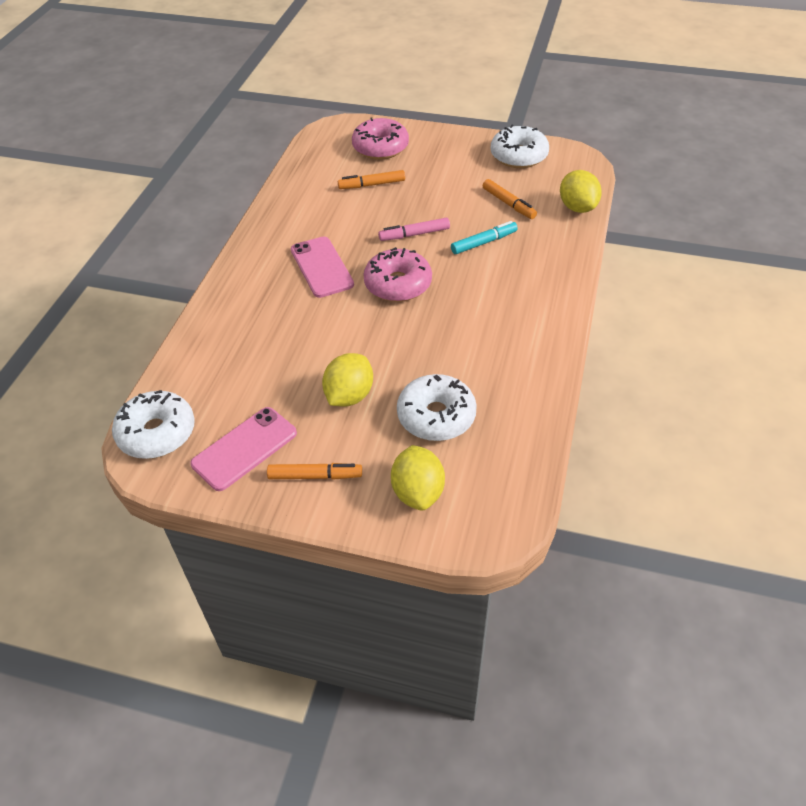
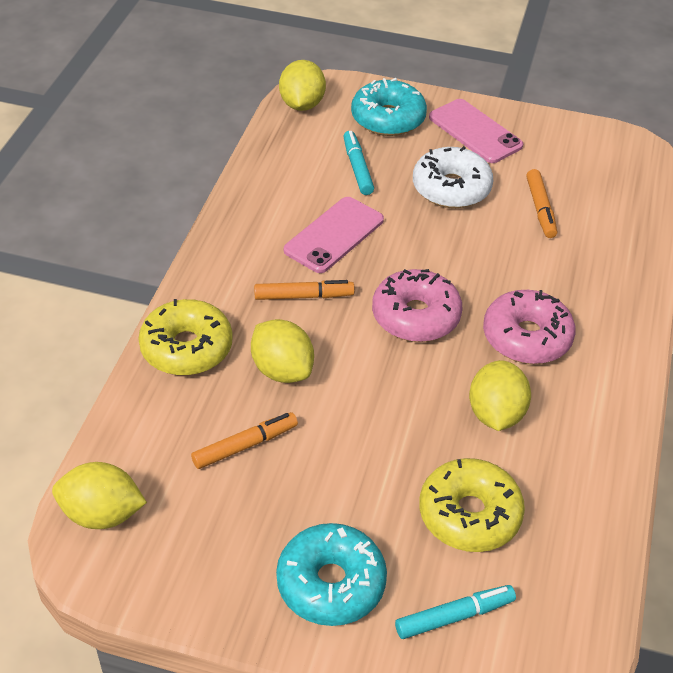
pink marker: 1 -> 0
turquoise donut: 0 -> 2
turquoise marker: 1 -> 2
white donut: 3 -> 1
yellow donut: 0 -> 2
yellow lemon: 3 -> 4

